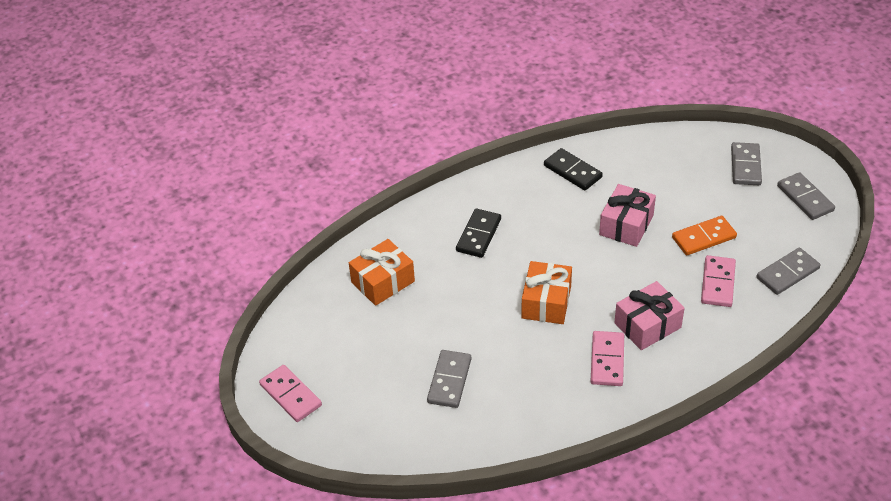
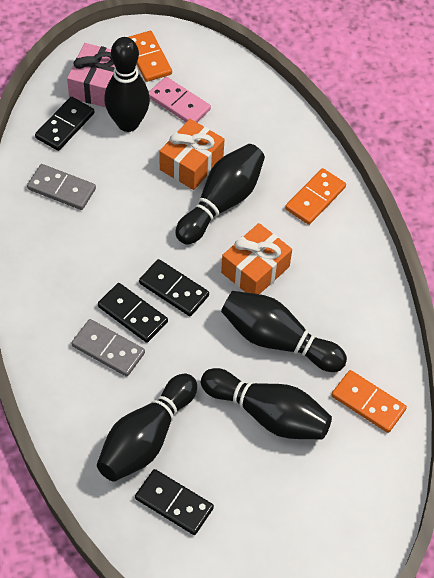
black bowling pin: 0 -> 5
black domino: 2 -> 4
grey domino: 4 -> 2
orange domino: 1 -> 3
pink domino: 3 -> 1
pink gift: 2 -> 1

